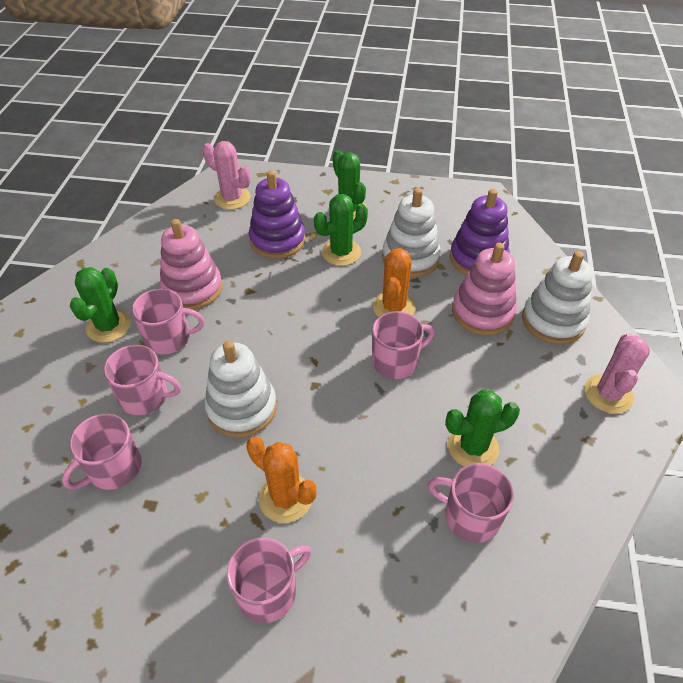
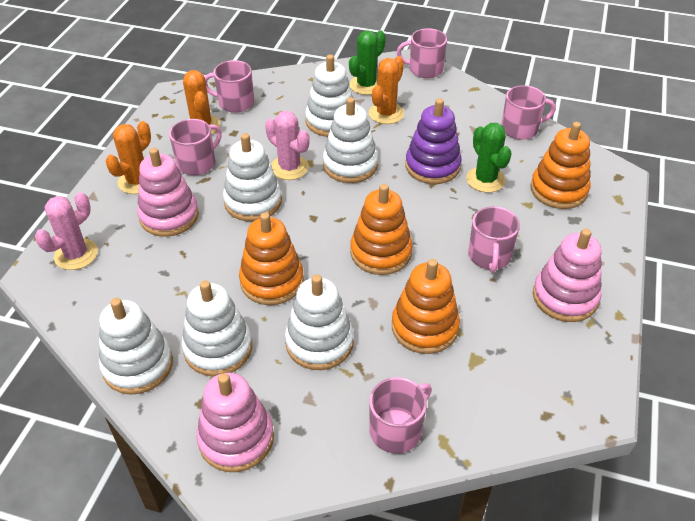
green cactus: 4 -> 2
orange cactus: 2 -> 3
orange stacking toy: 0 -> 4
pink stacking toy: 2 -> 3
purple stacking toy: 2 -> 1
white stacking toy: 3 -> 6

